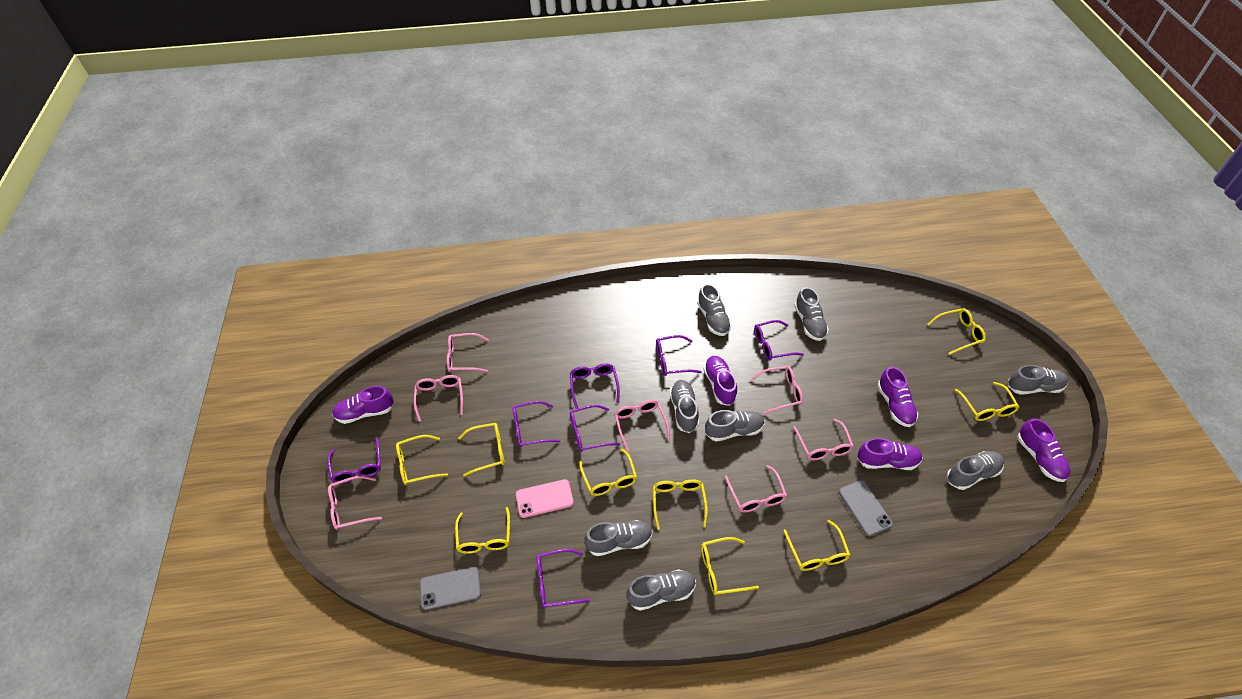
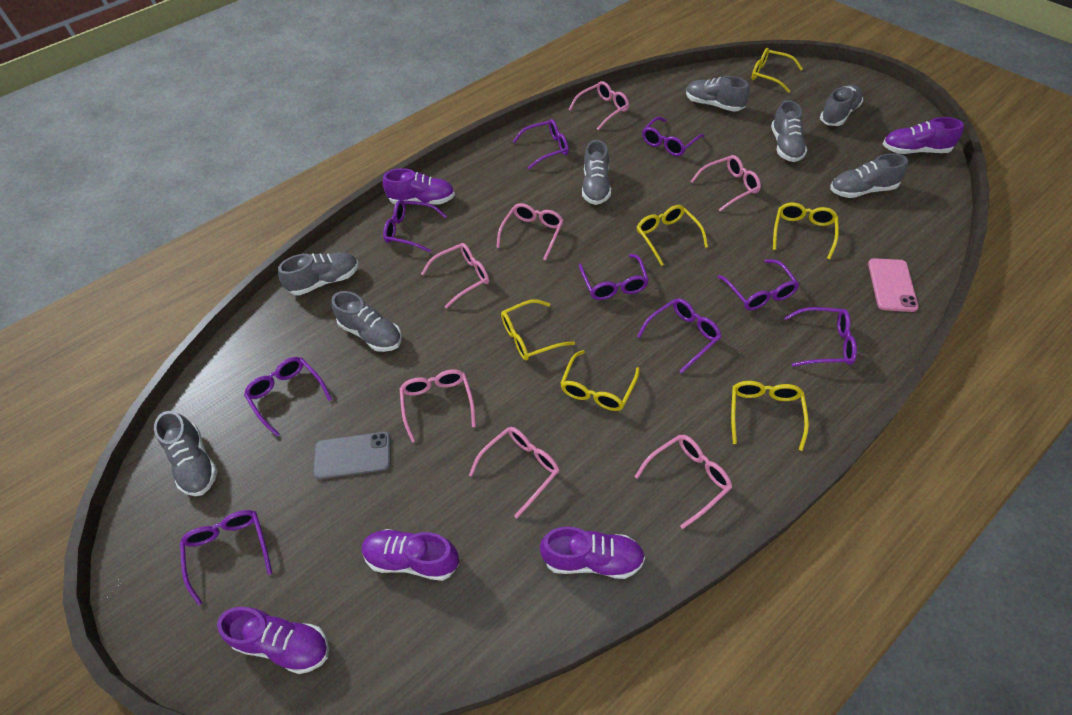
grey phone: 2 -> 1
purple glasses: 7 -> 9
yellow glasses: 9 -> 6

